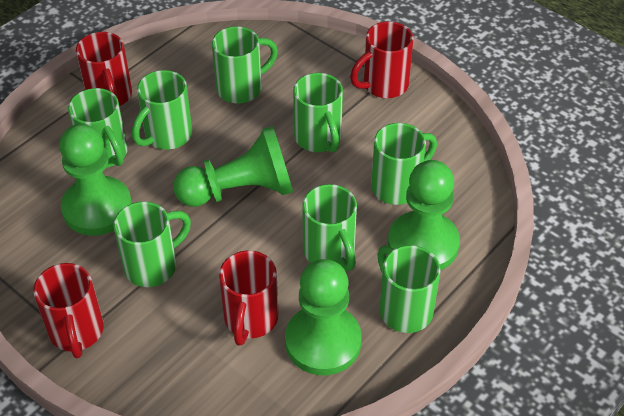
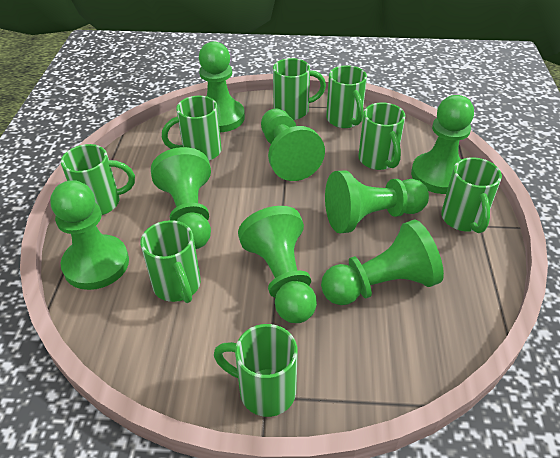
green pawn: 4 -> 8
red mug: 4 -> 0

